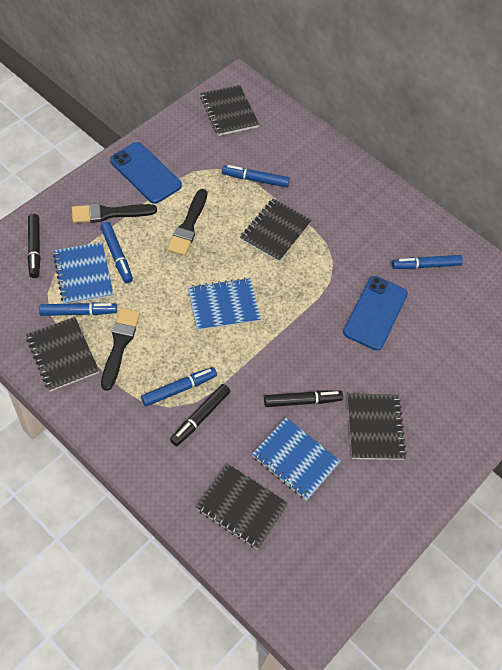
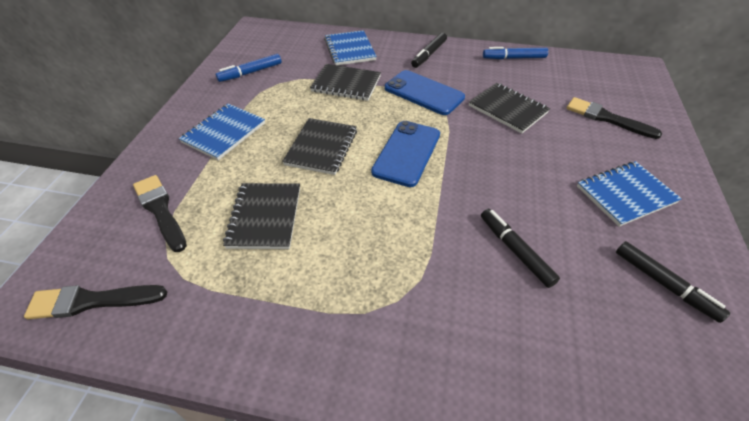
black notebook: 5 -> 4
blue marker: 5 -> 2

